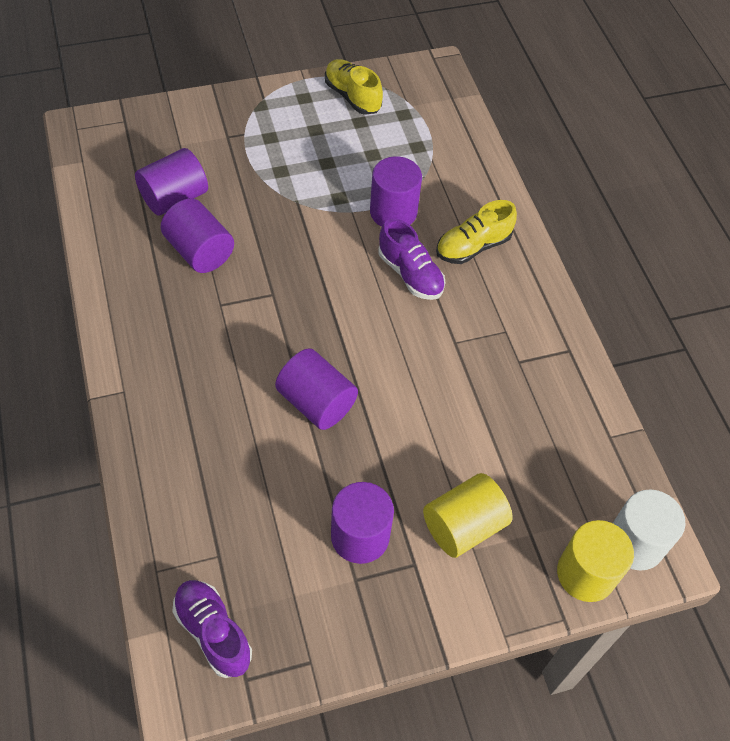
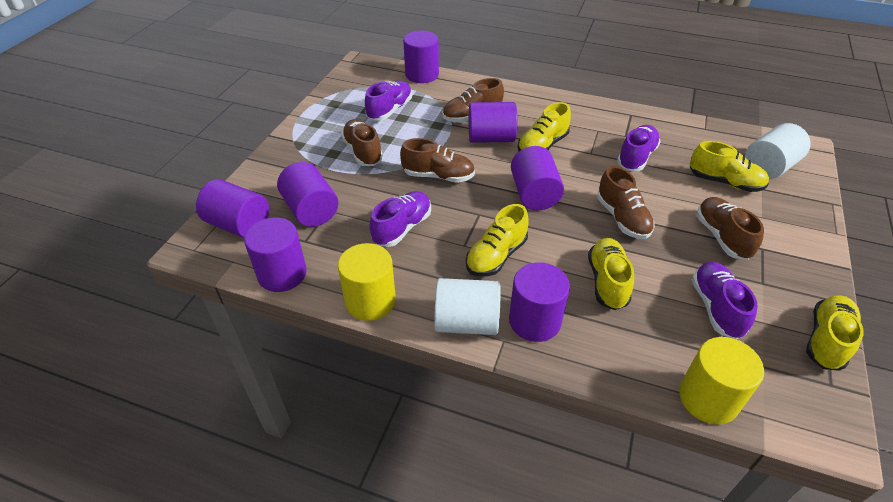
brown shoe: 0 -> 5
purple cylinder: 5 -> 7
purple shoe: 2 -> 4
white cylinder: 1 -> 2
yellow shoe: 2 -> 5

